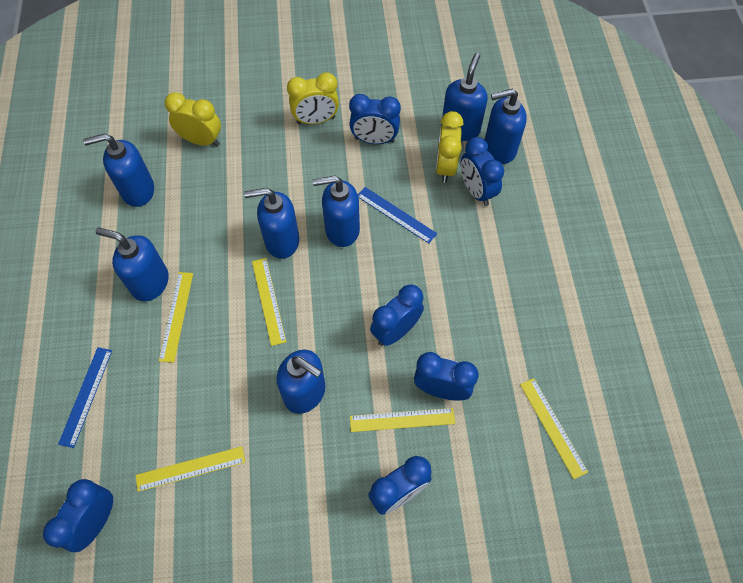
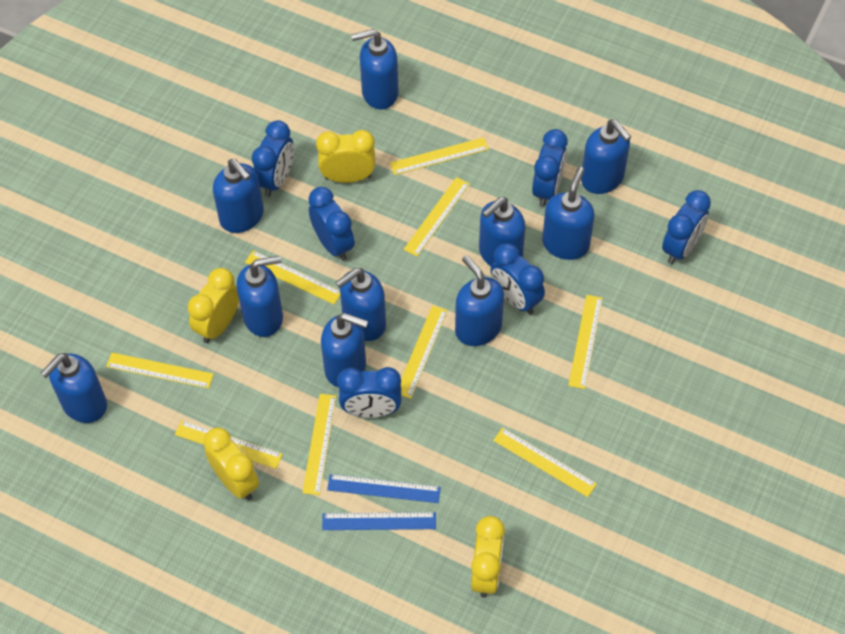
blue soap dispenser: 7 -> 10
yellow clock: 3 -> 4
yellow ruler: 5 -> 9

